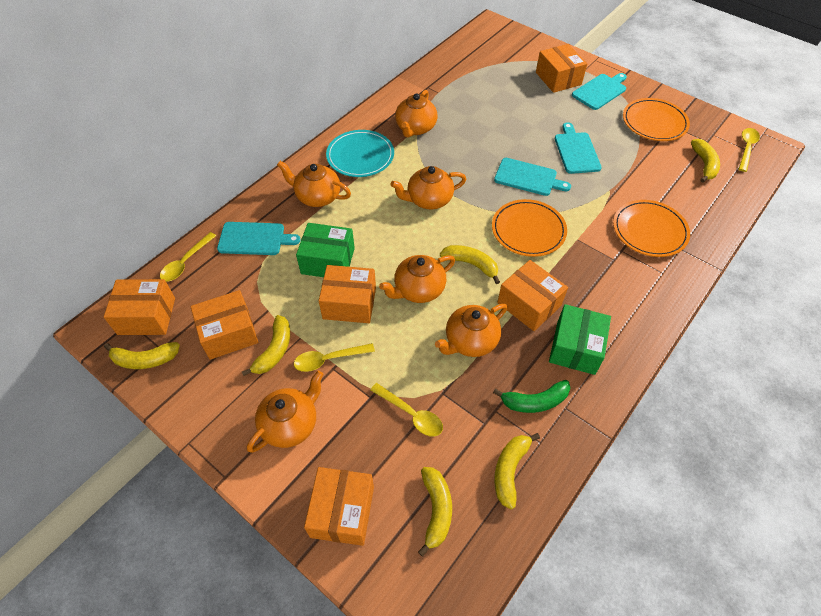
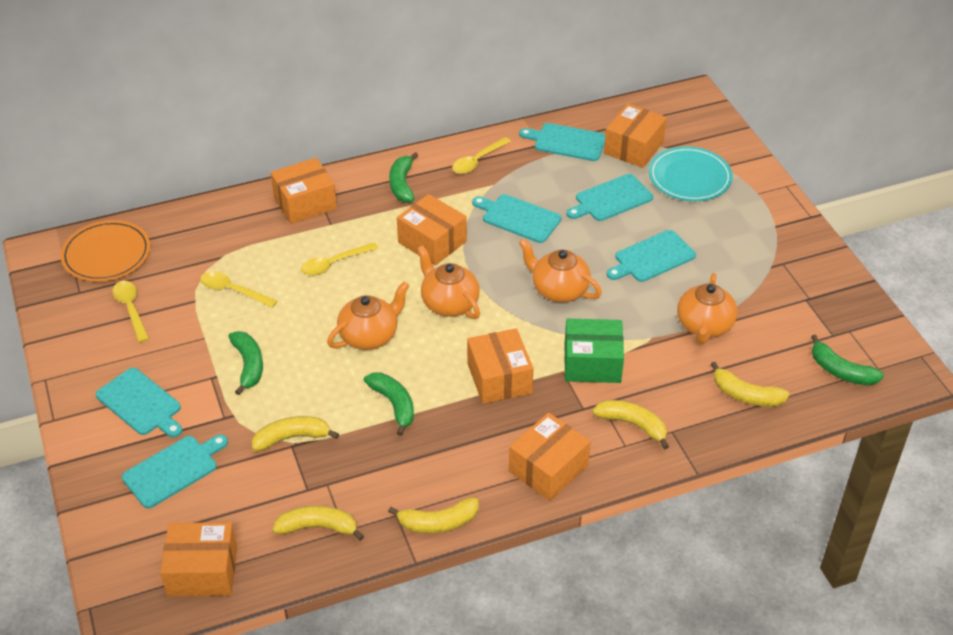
green banana: 1 -> 4
green box: 2 -> 1
orange plate: 3 -> 1
orange teapot: 6 -> 4
turquoise cutting board: 4 -> 6
yellow banana: 6 -> 5

